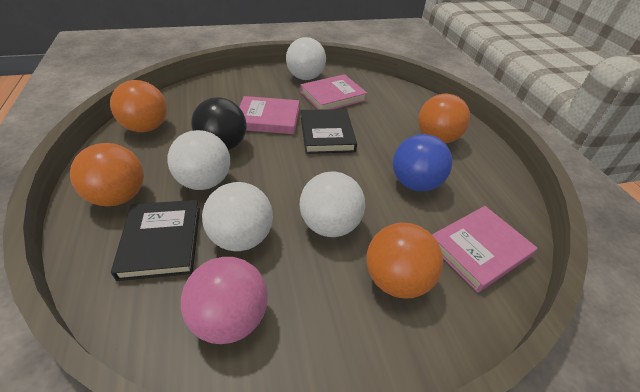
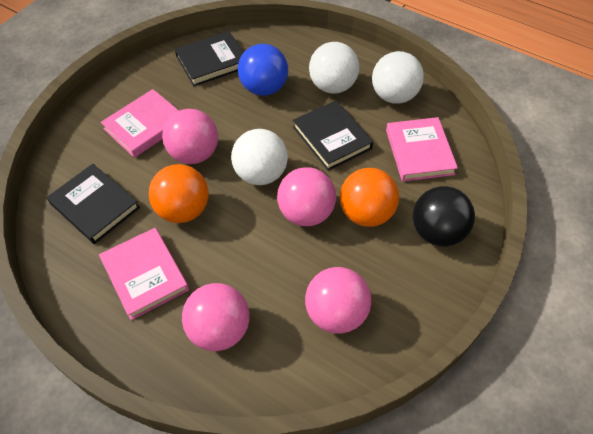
black book: 2 -> 3
orange ball: 4 -> 2
pink ball: 1 -> 4
white ball: 4 -> 3

